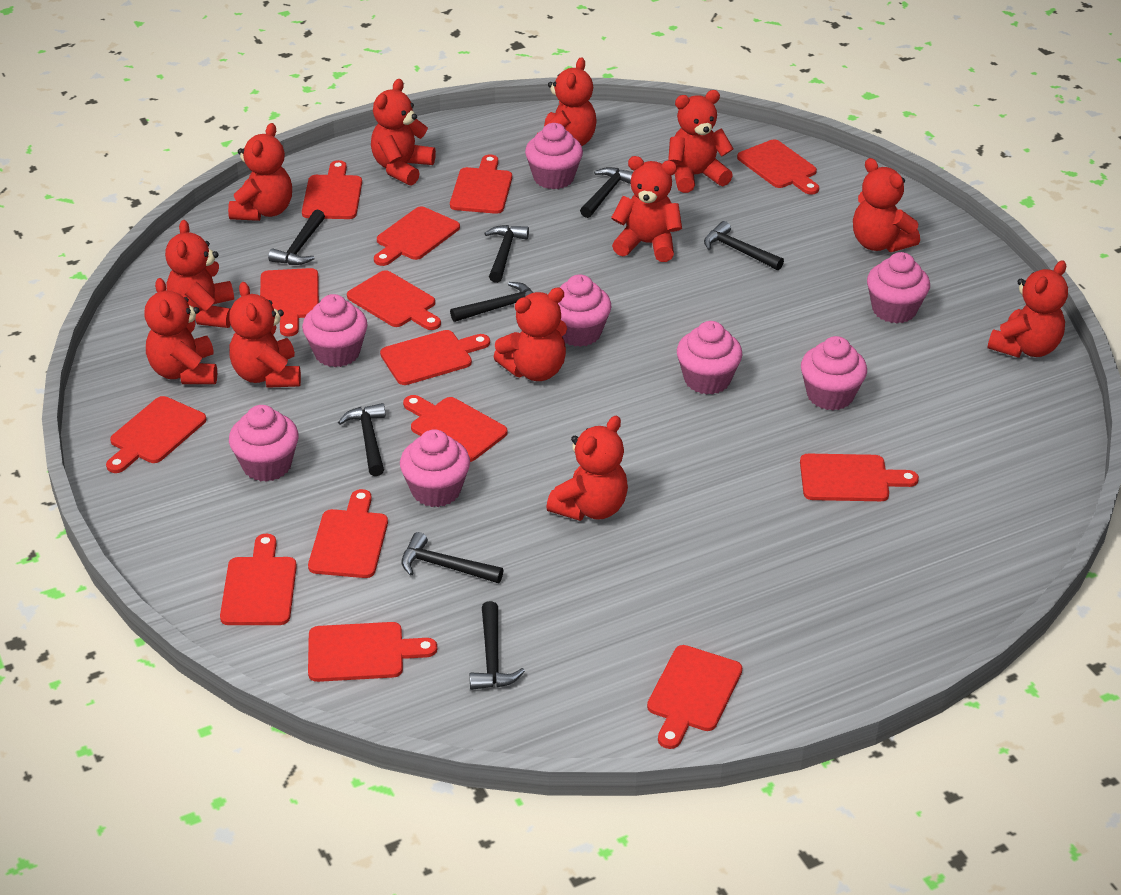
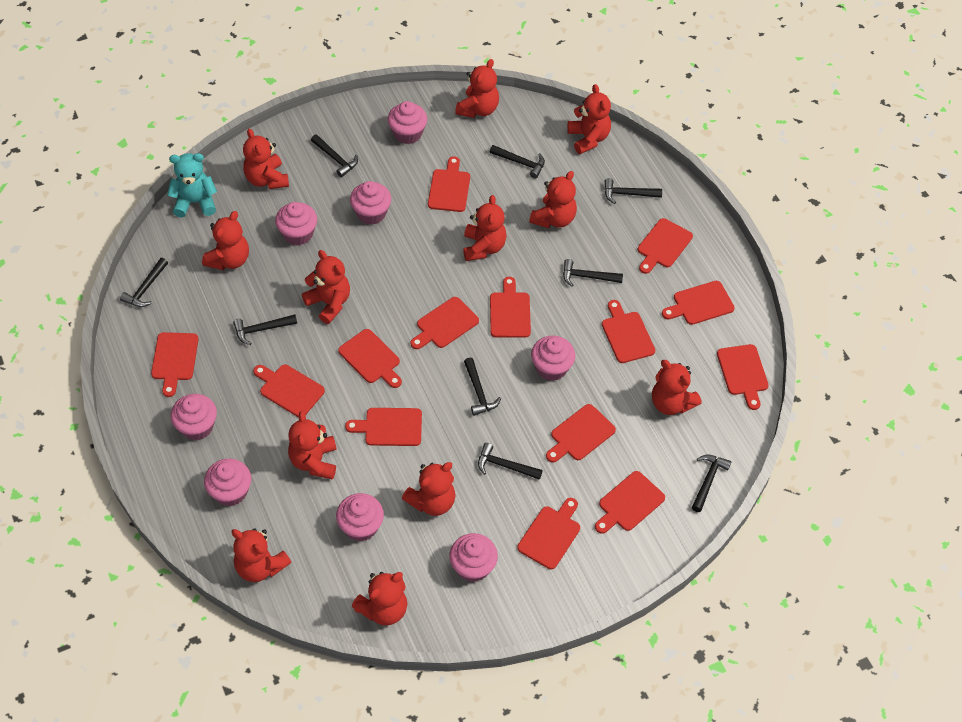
black hammer: 8 -> 9
turquoise teddy bear: 0 -> 1

